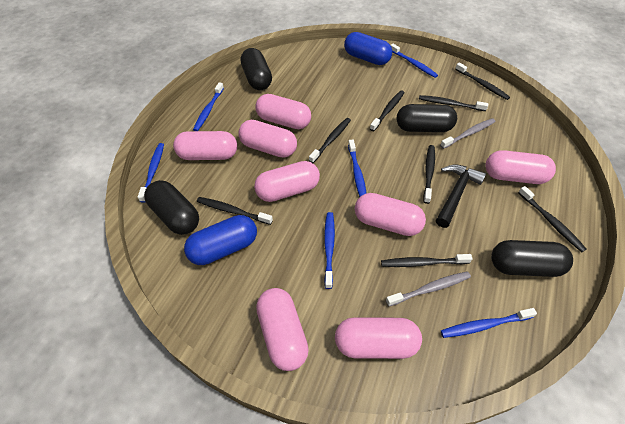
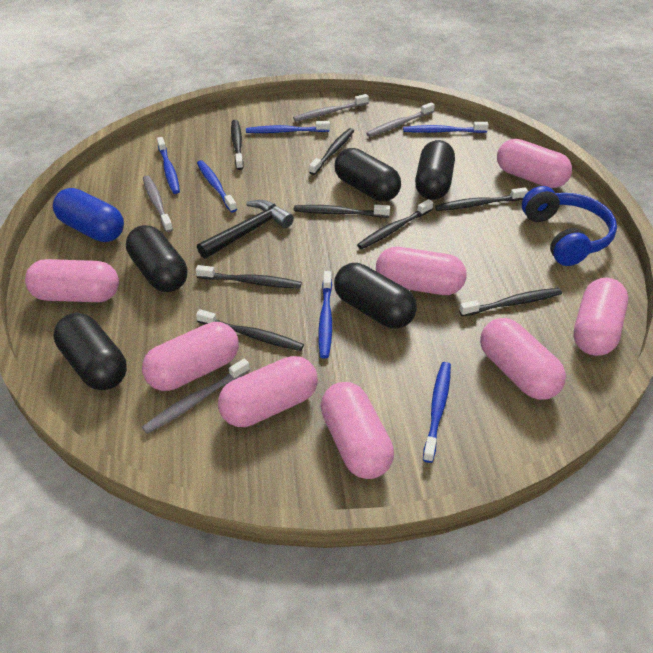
black capsule: 4 -> 5
blue capsule: 2 -> 1
blue headphones: 0 -> 1
grey toothbrush: 2 -> 4

